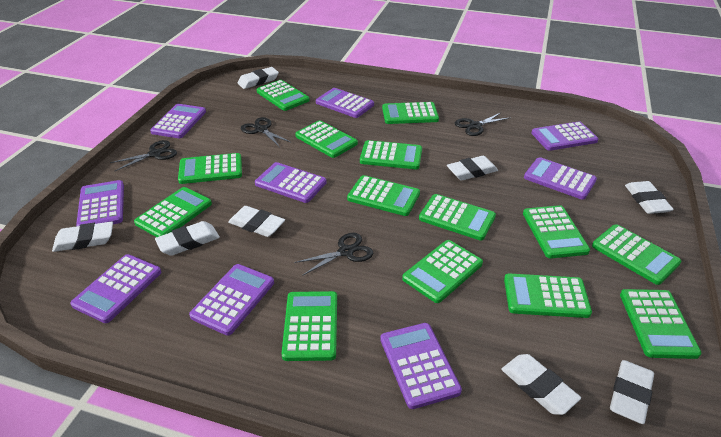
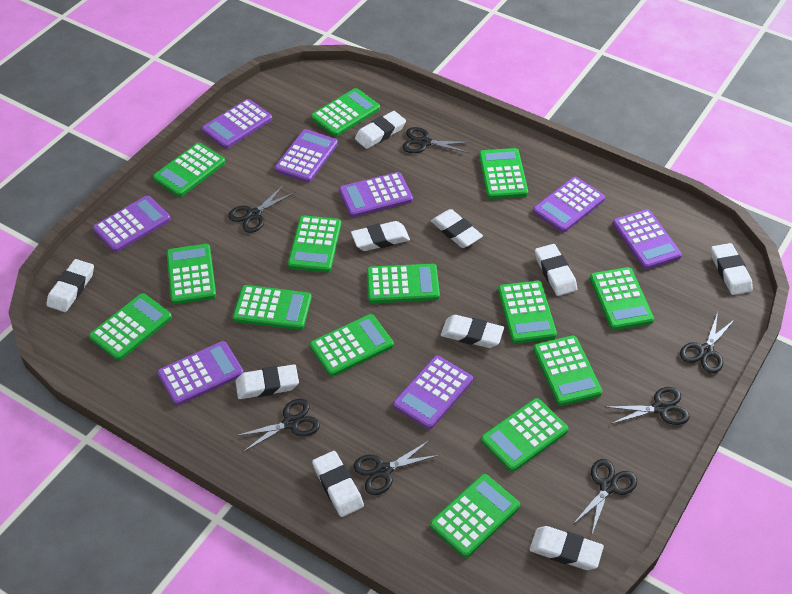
black scissors: 4 -> 7
purple calculator: 9 -> 8
white eraser: 8 -> 10

